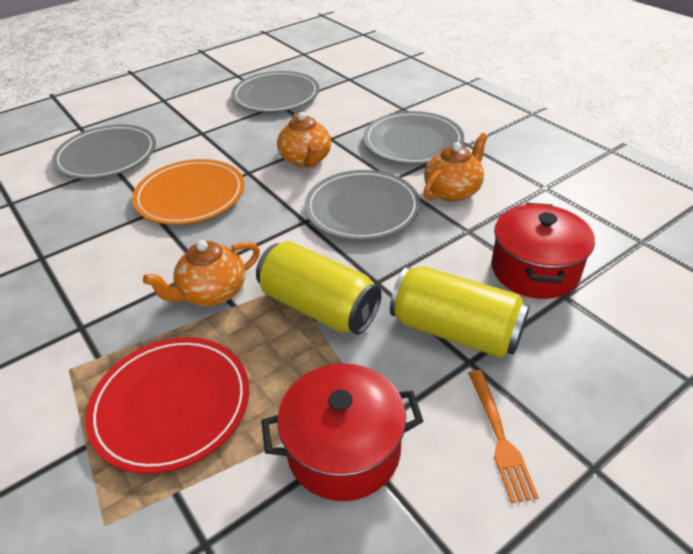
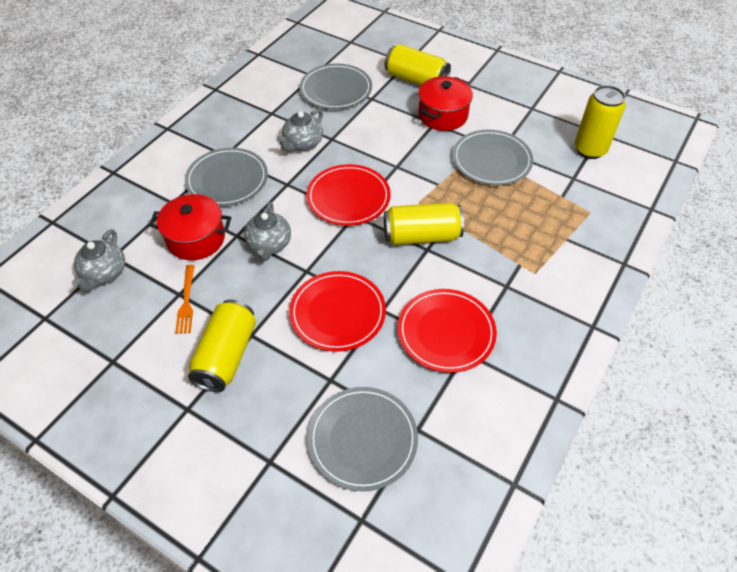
grey teapot: 0 -> 3
orange plate: 1 -> 0
orange teapot: 3 -> 0
red plate: 1 -> 3
yellow can: 2 -> 4

